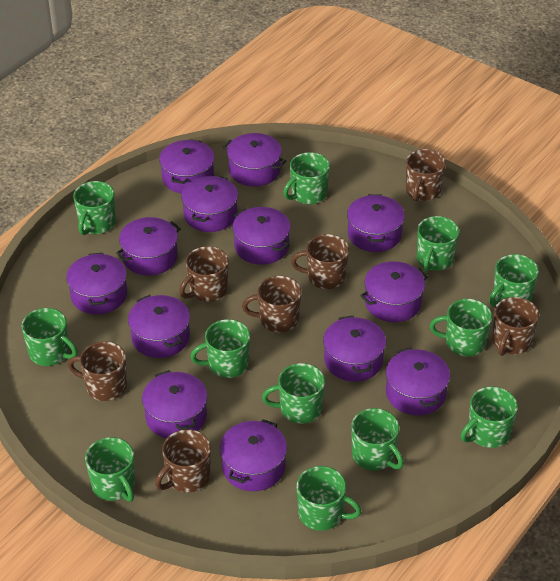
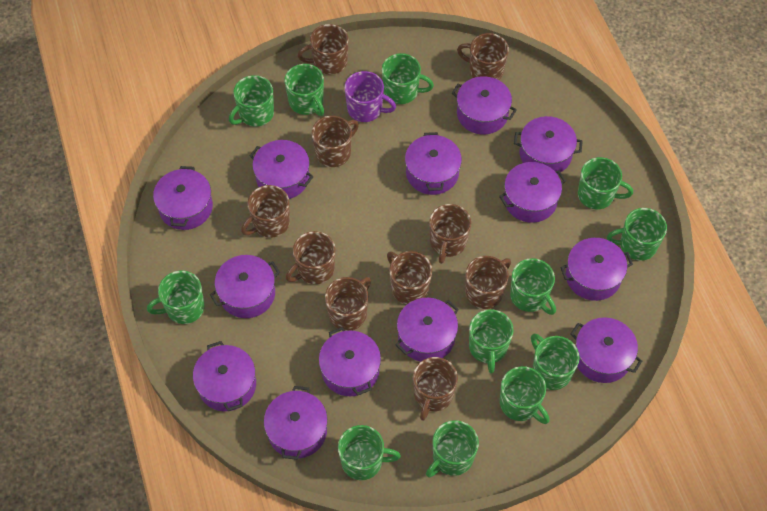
brown mug: 7 -> 10
purple mug: 0 -> 1

